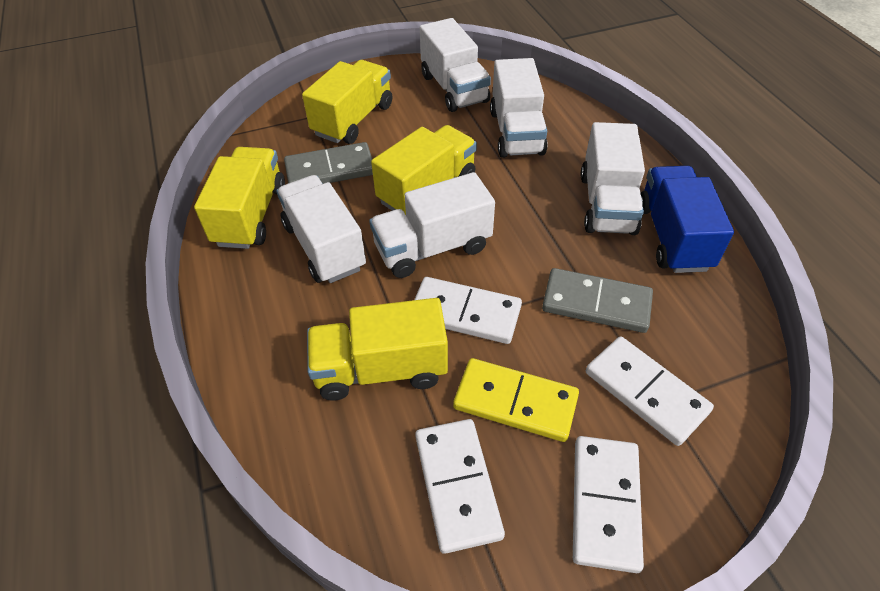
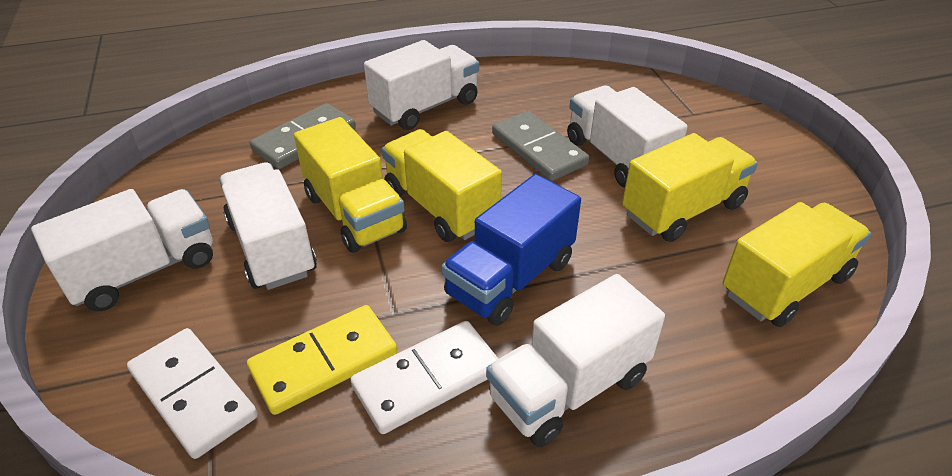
white domino: 4 -> 2

